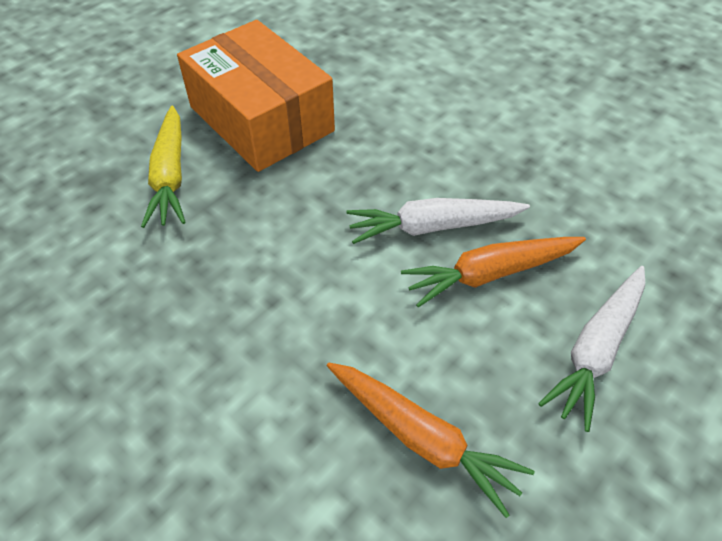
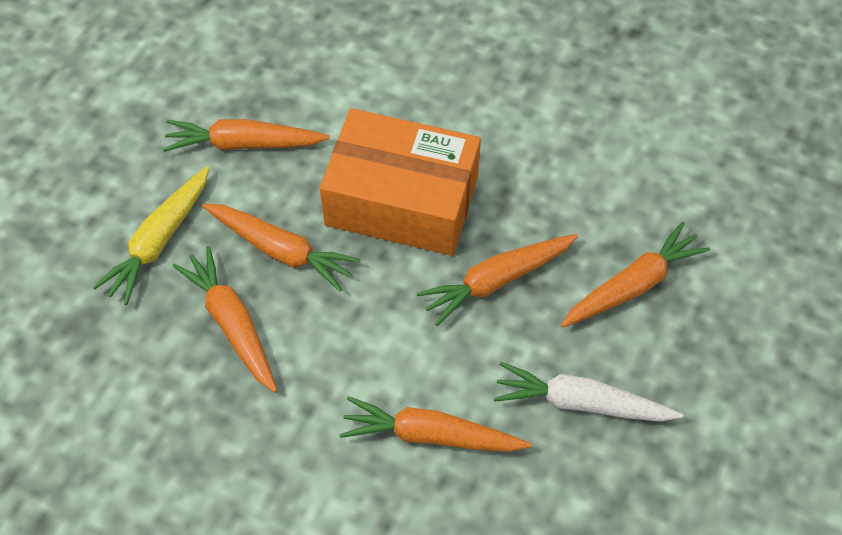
orange carrot: 2 -> 6
white carrot: 2 -> 1

